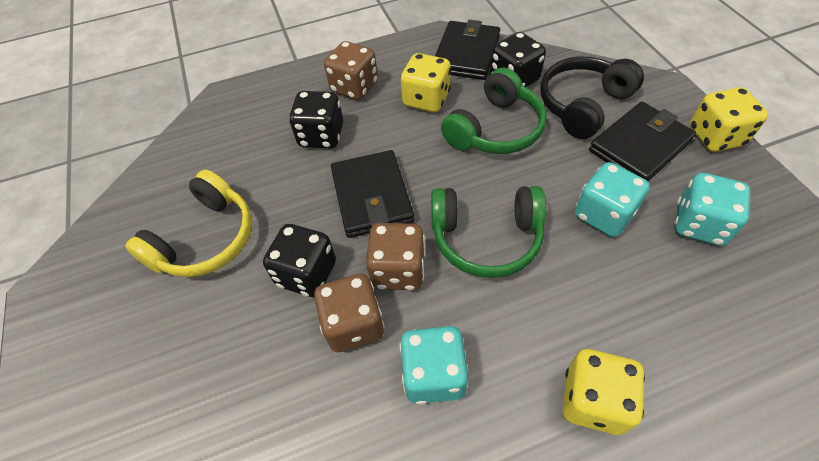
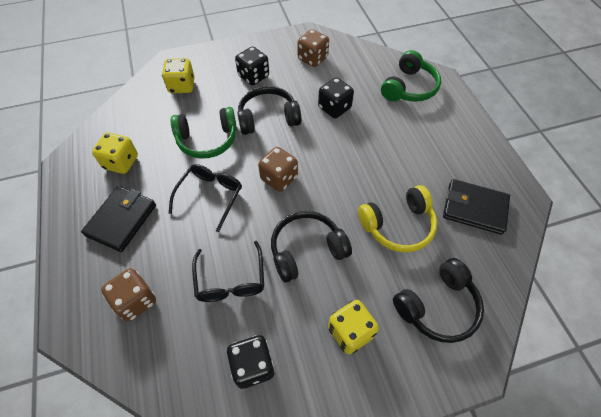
black glasses: 0 -> 2
black headphones: 1 -> 3
black wallet: 3 -> 2
turquoise dice: 3 -> 0

